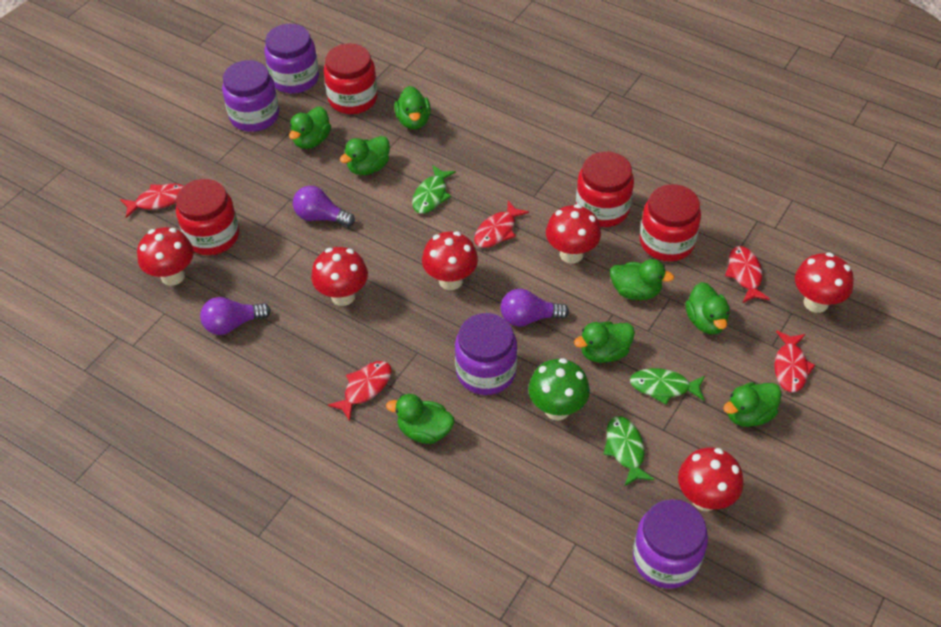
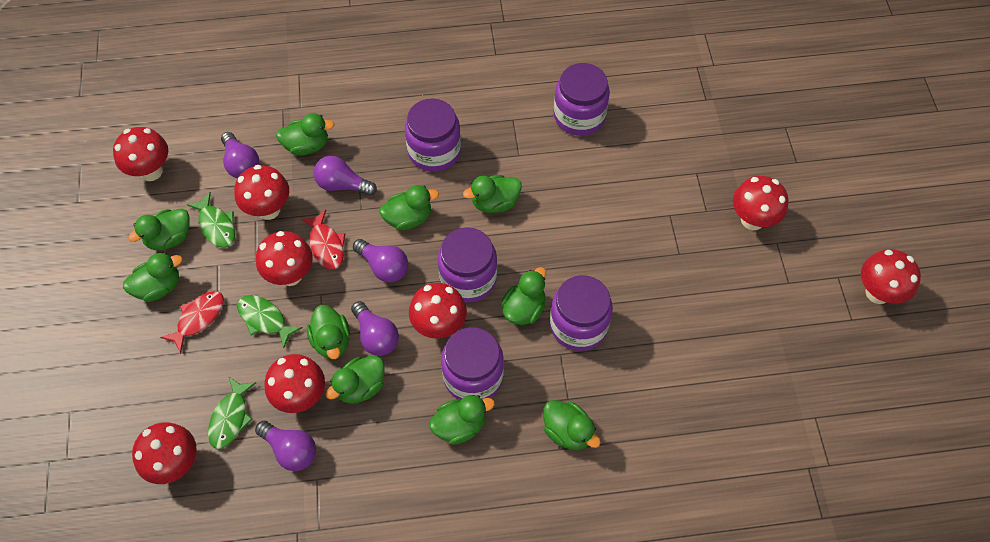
green duck: 8 -> 10
green mushroom: 1 -> 0
purple jar: 4 -> 5
purple light bulb: 3 -> 5
red fish: 5 -> 2
red jar: 4 -> 0
red mushroom: 6 -> 8

